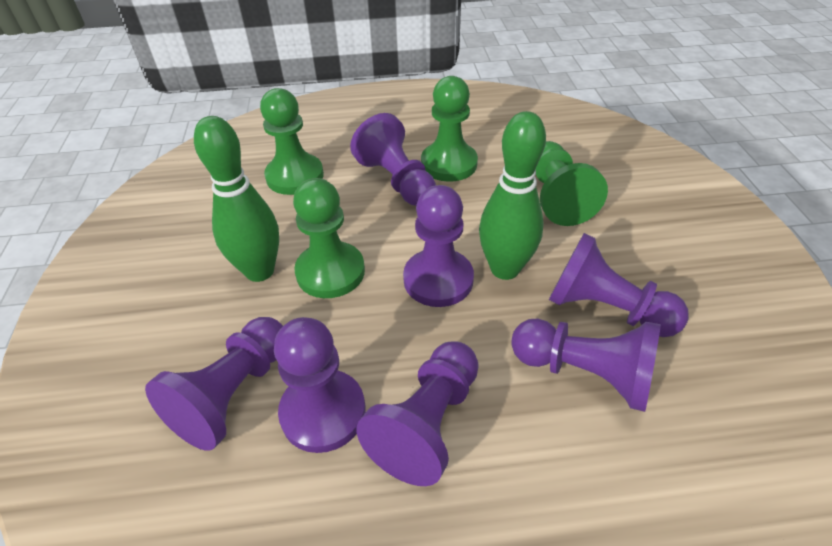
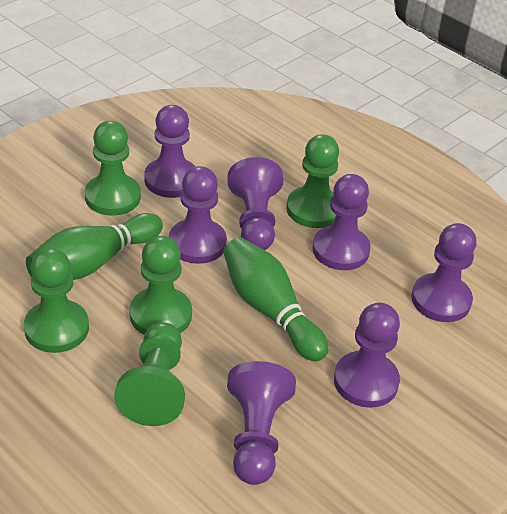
green pawn: 4 -> 5

